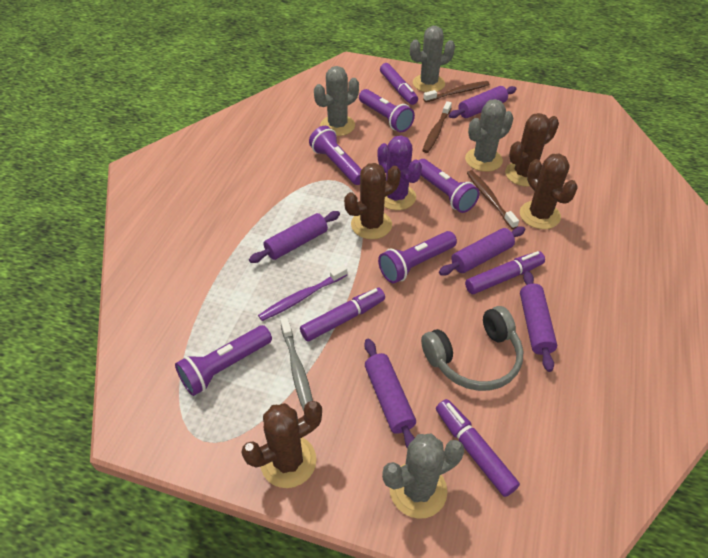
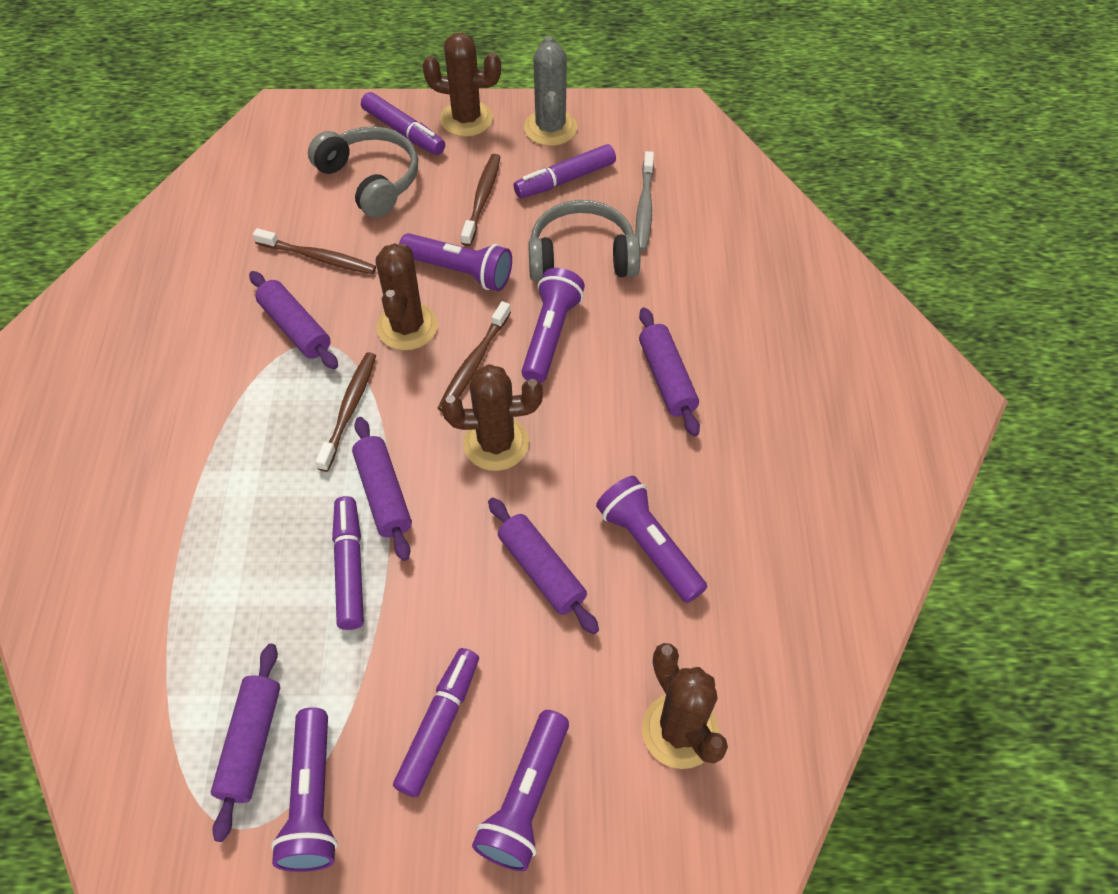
brown toothbrush: 3 -> 4
grey cactus: 4 -> 1
grey headphones: 1 -> 2
purple cactus: 1 -> 0
purple toothbrush: 1 -> 0

